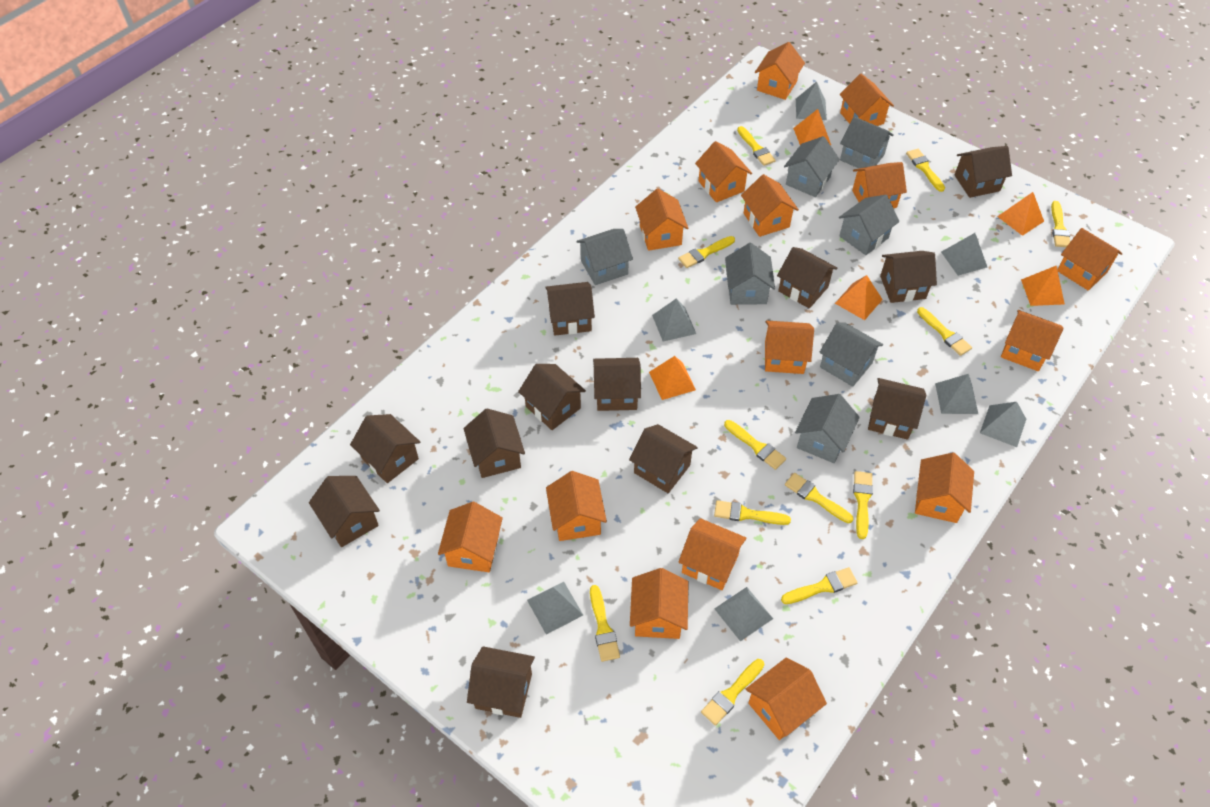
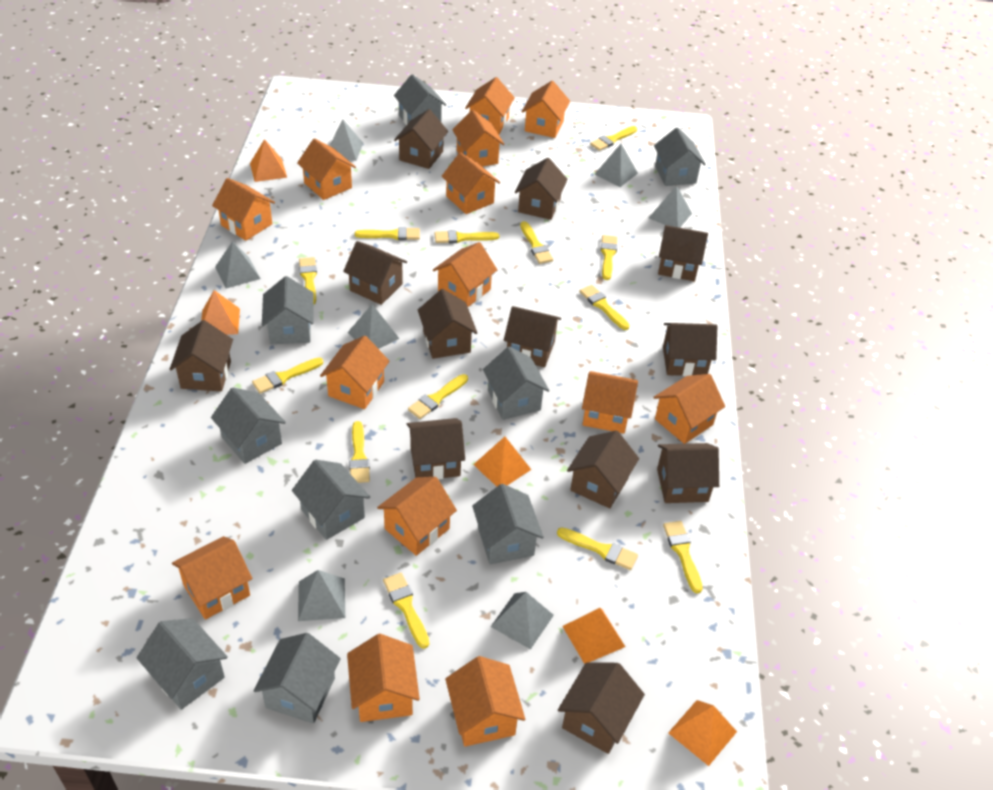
grey house: 7 -> 9
orange house: 15 -> 14
yellow brush: 12 -> 13

